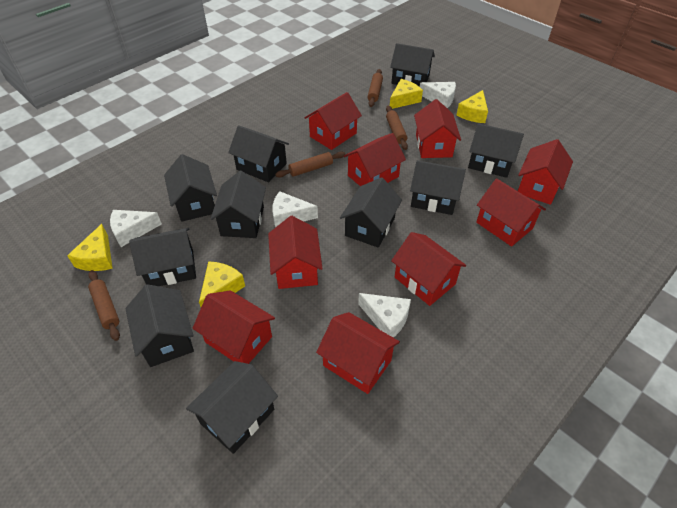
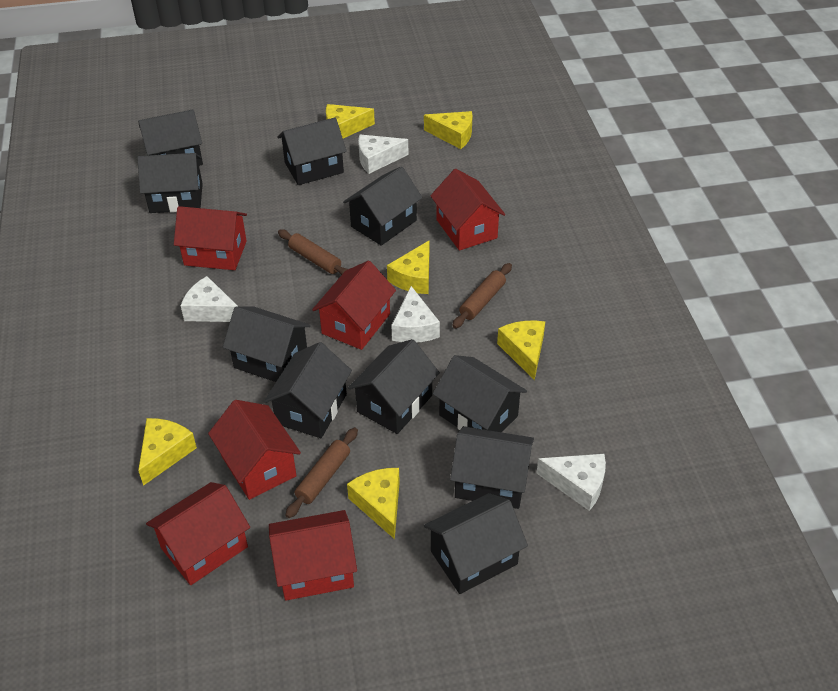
brown rolling pin: 4 -> 3
red house: 9 -> 6
yellow cheese: 4 -> 6

